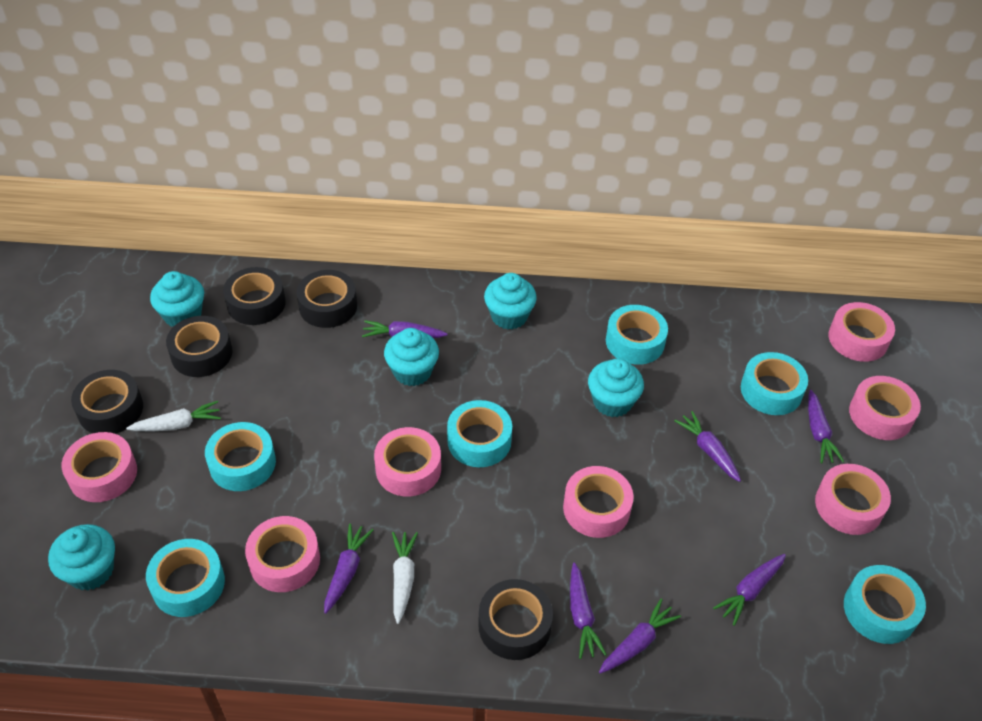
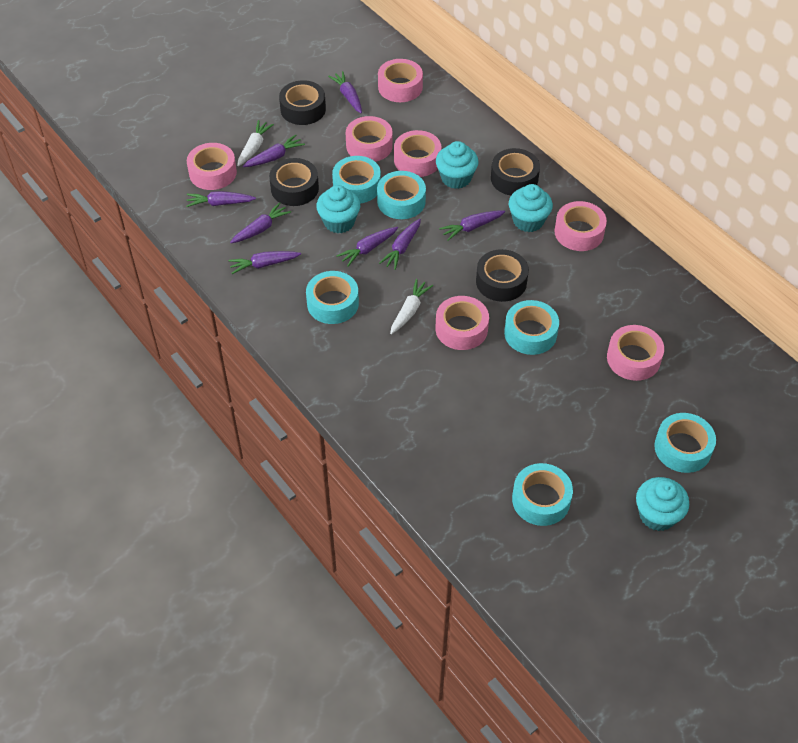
black tape: 5 -> 4
purple carrot: 7 -> 8
turquoise cupcake: 5 -> 4

